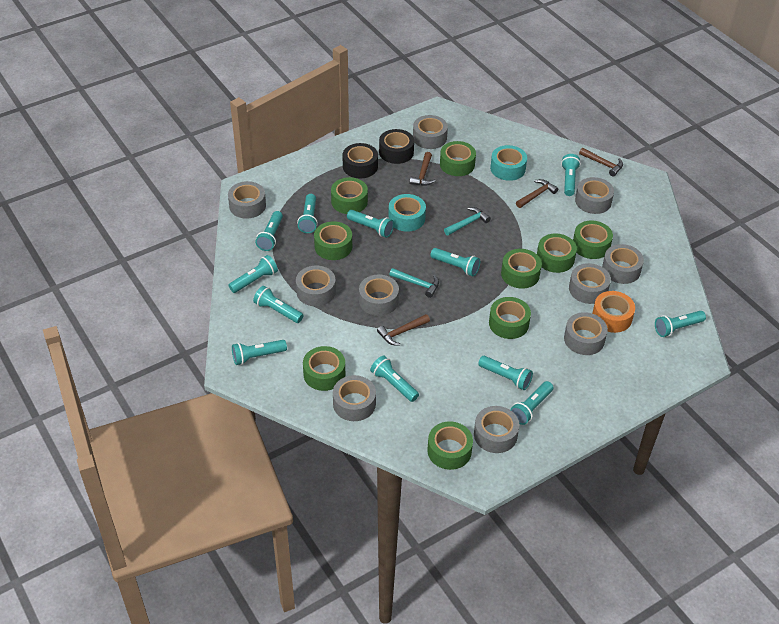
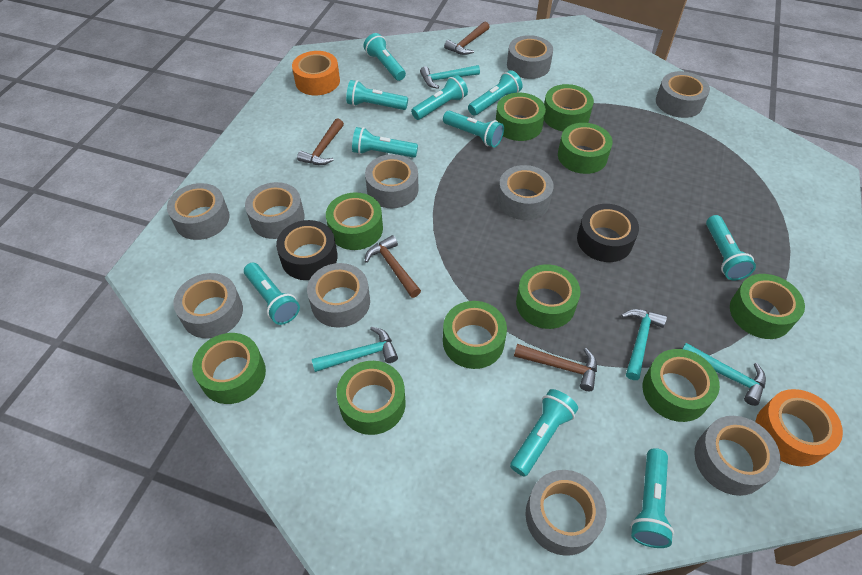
green tape: 9 -> 10
orange tape: 1 -> 2
turquoise flashlight: 12 -> 10
turquoise hammer: 2 -> 4
turquoise tape: 2 -> 0

